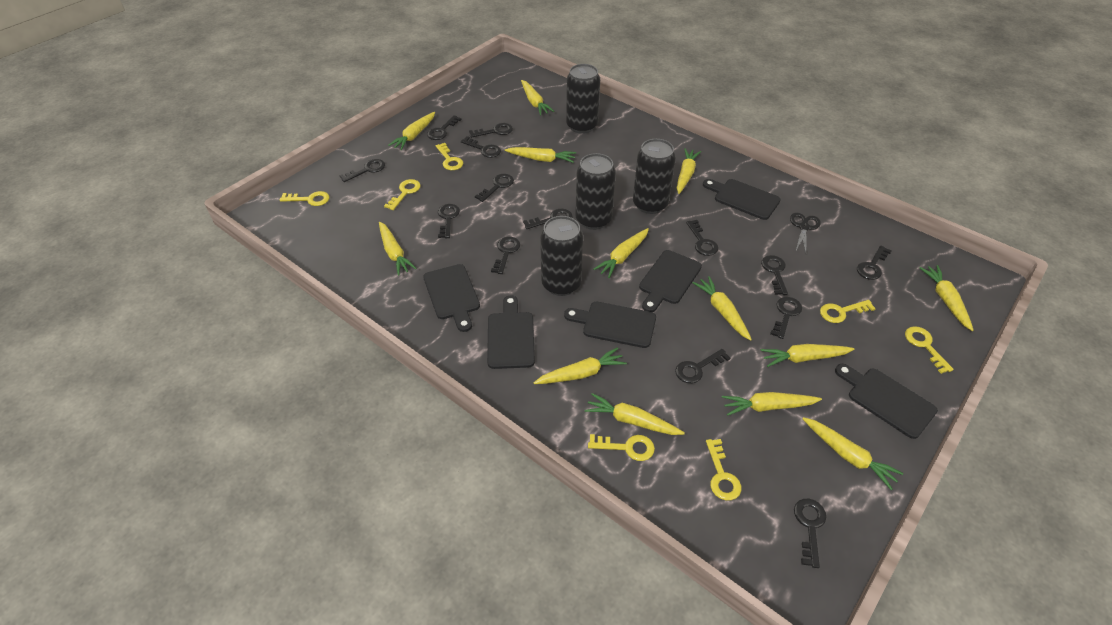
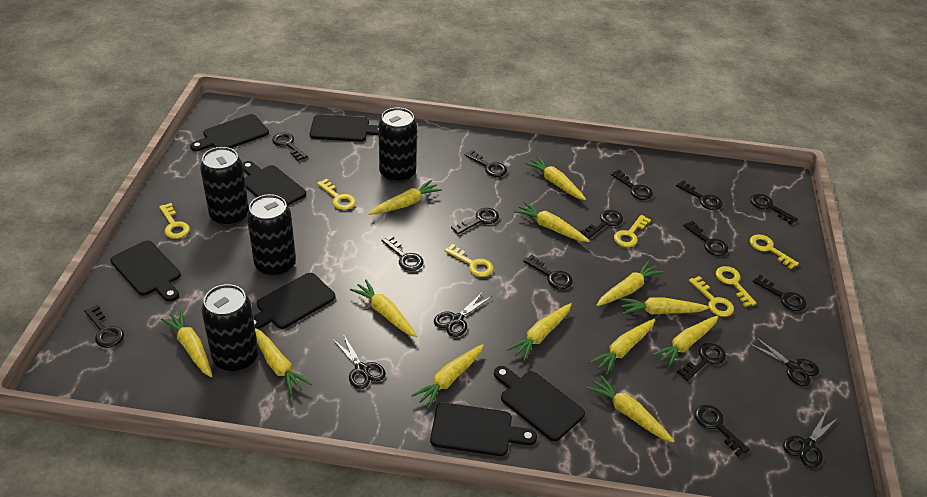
black cutting board: 6 -> 7
black scissors: 1 -> 4

